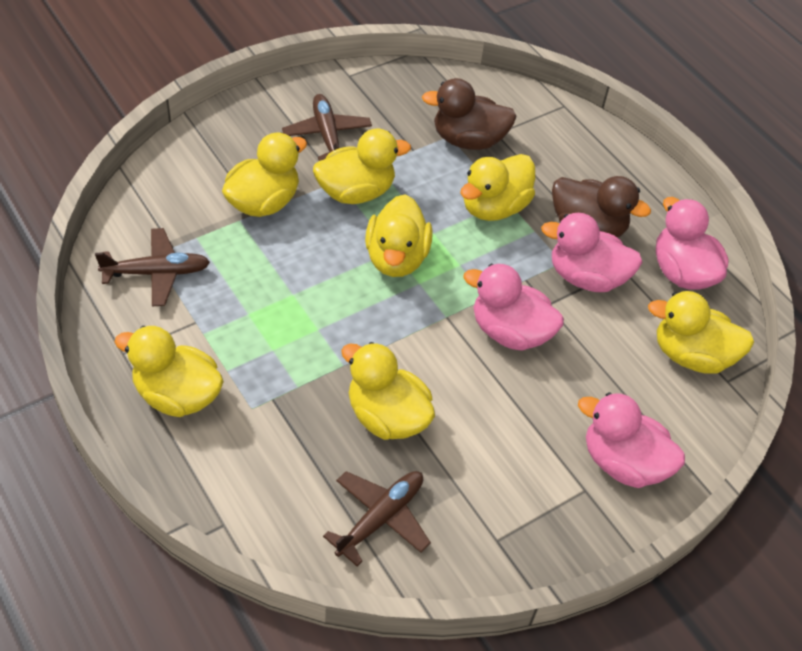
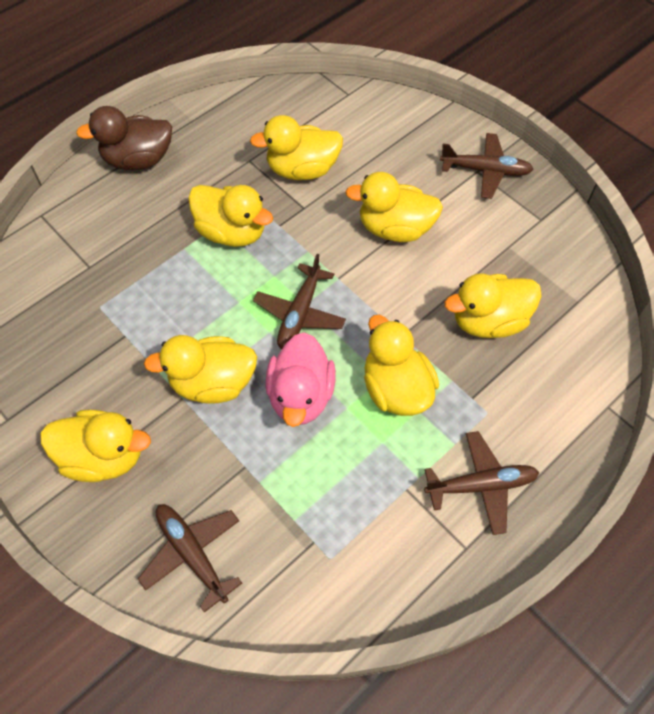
brown duck: 2 -> 1
brown plane: 3 -> 4
pink duck: 4 -> 1

